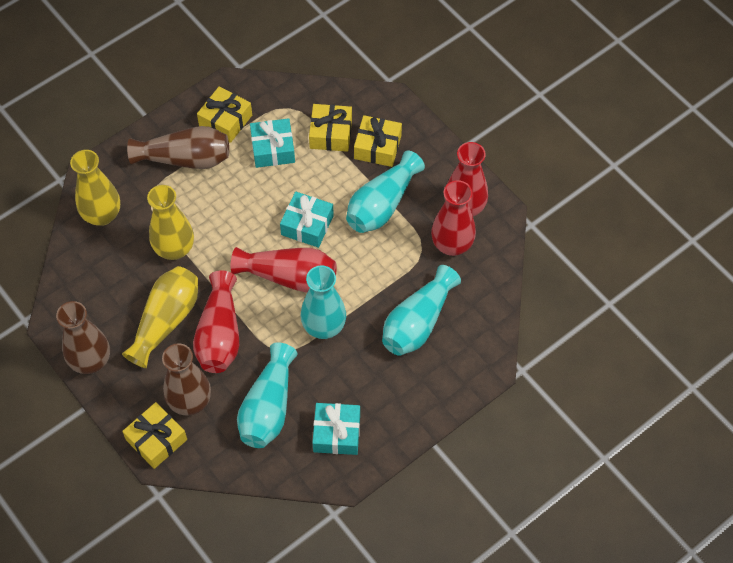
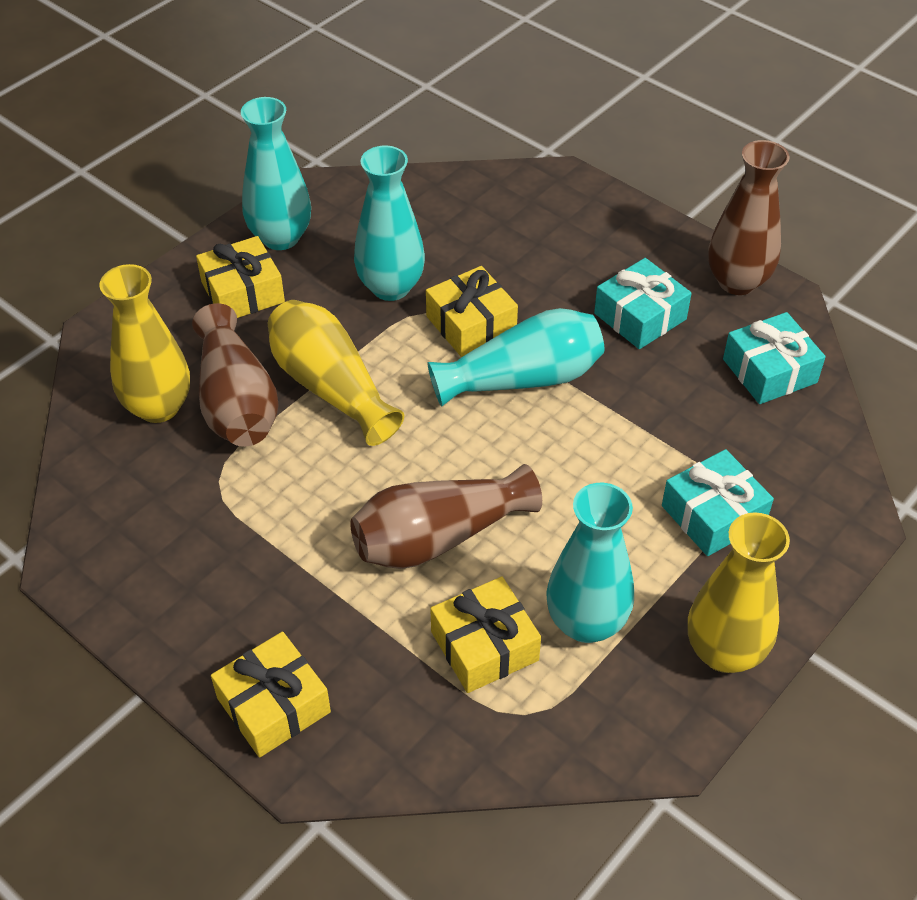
red vase: 4 -> 0

